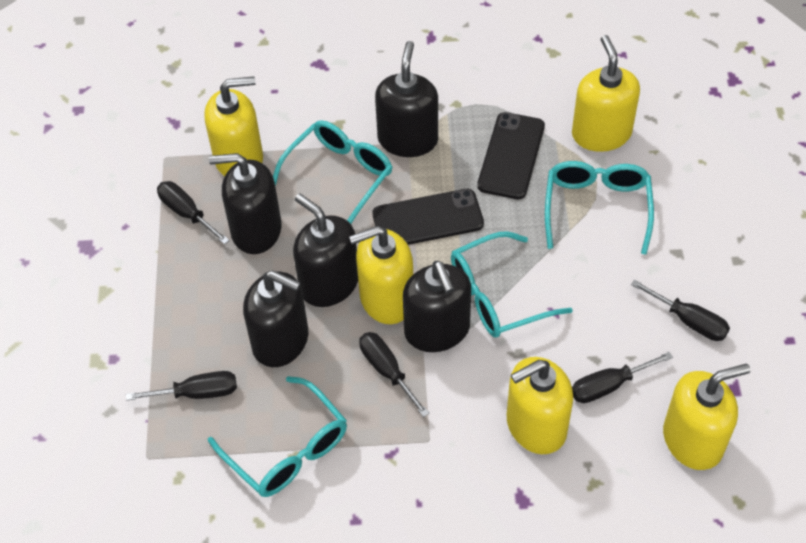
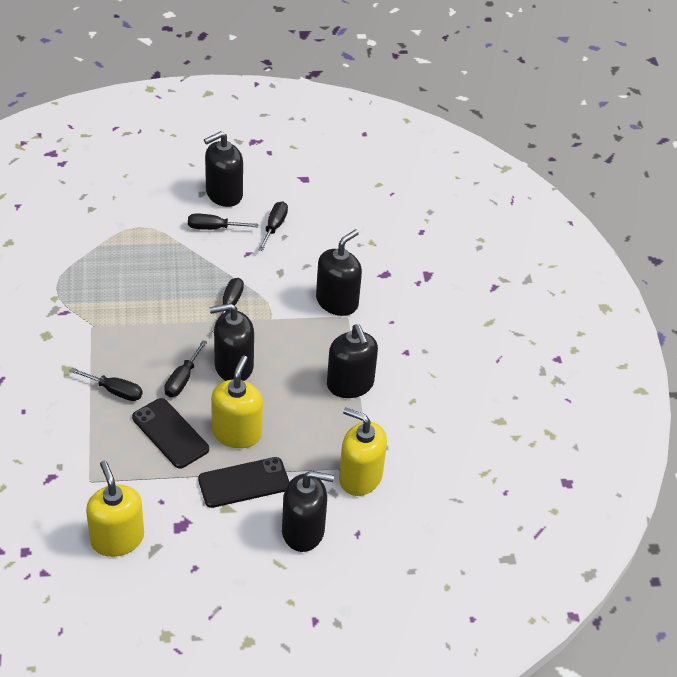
turquoise glasses: 4 -> 0
yellow soap dispenser: 5 -> 3

